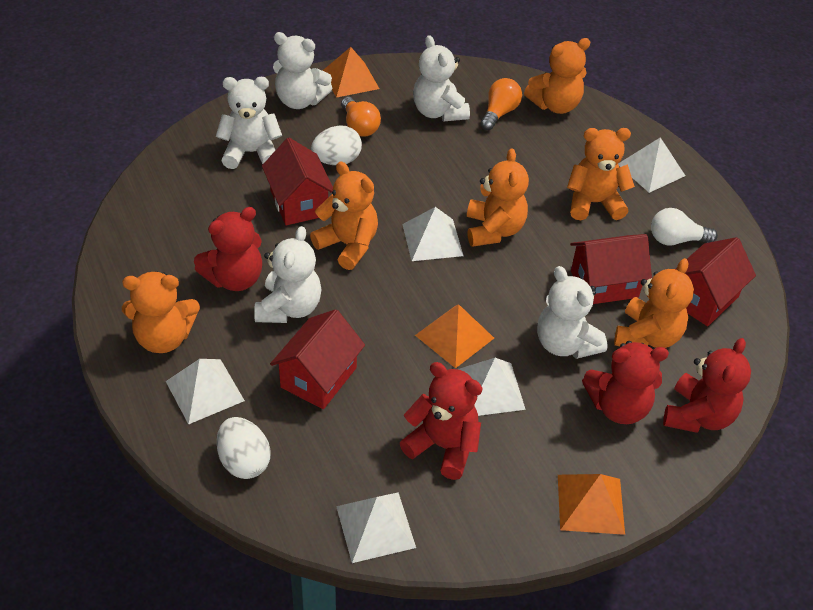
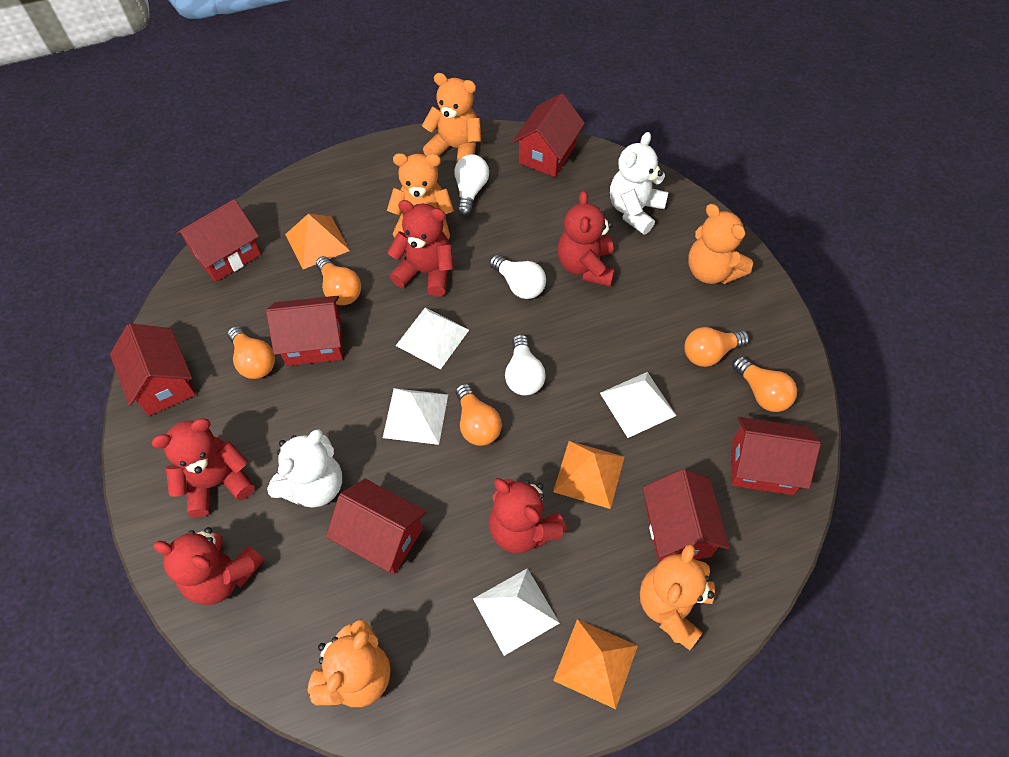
orange light bulb: 2 -> 5
orange teddy bear: 6 -> 5
red house: 4 -> 7
red teddy bear: 4 -> 5
white egg: 2 -> 0
white light bulb: 1 -> 3
white pyramid: 5 -> 4
white teddy bear: 5 -> 2

